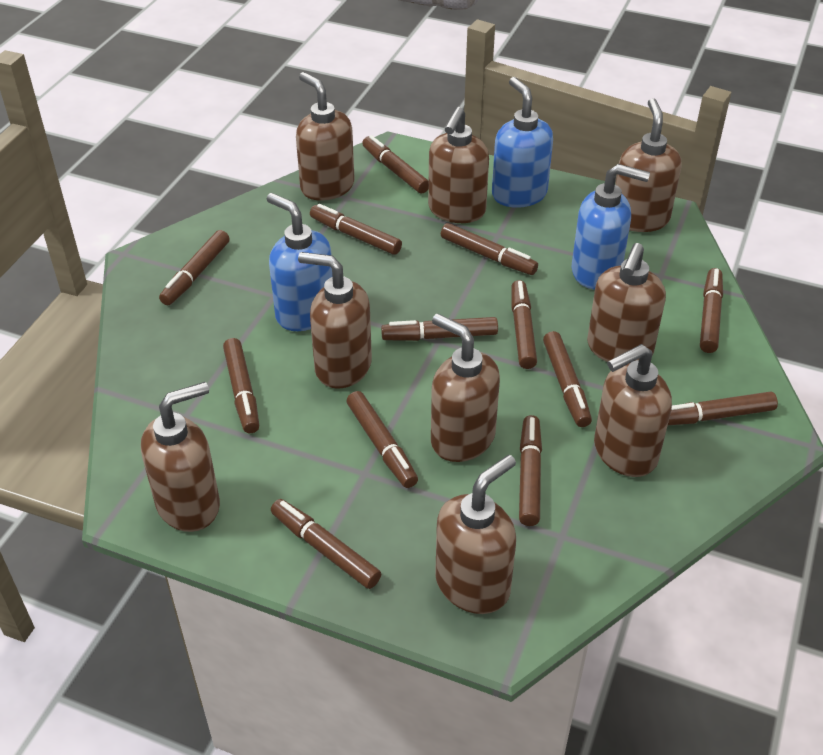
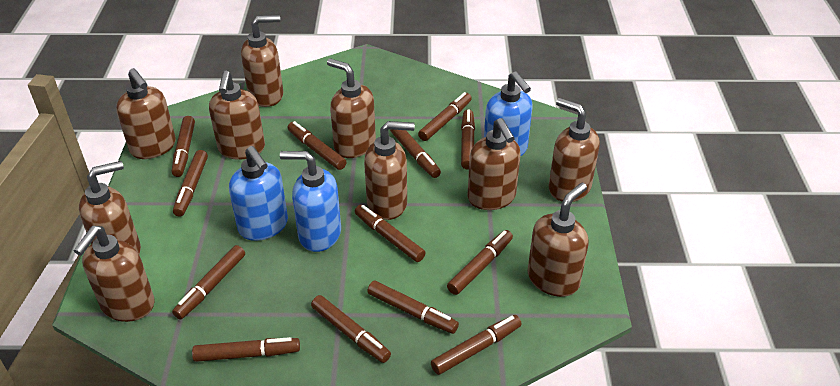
brown soap dispenser: 9 -> 10

